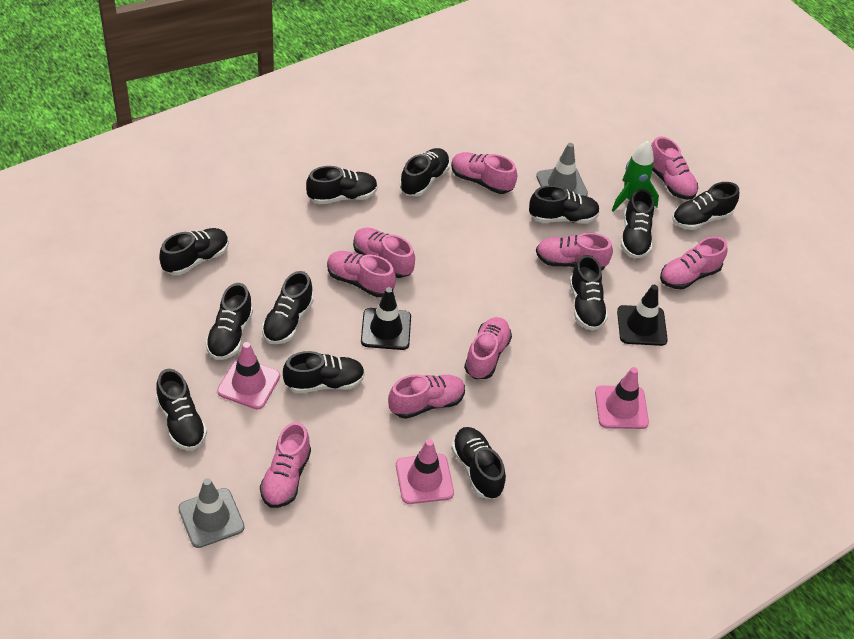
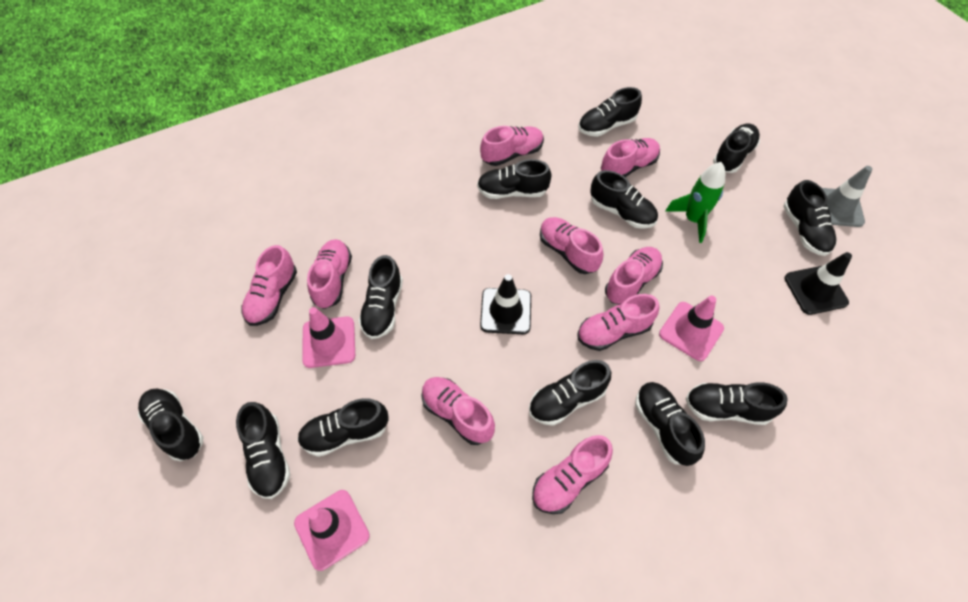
grey traffic cone: 2 -> 1

